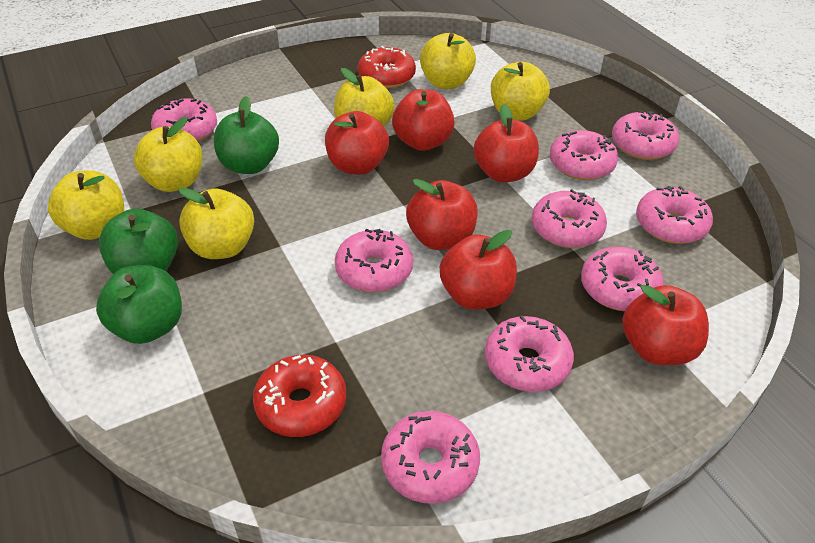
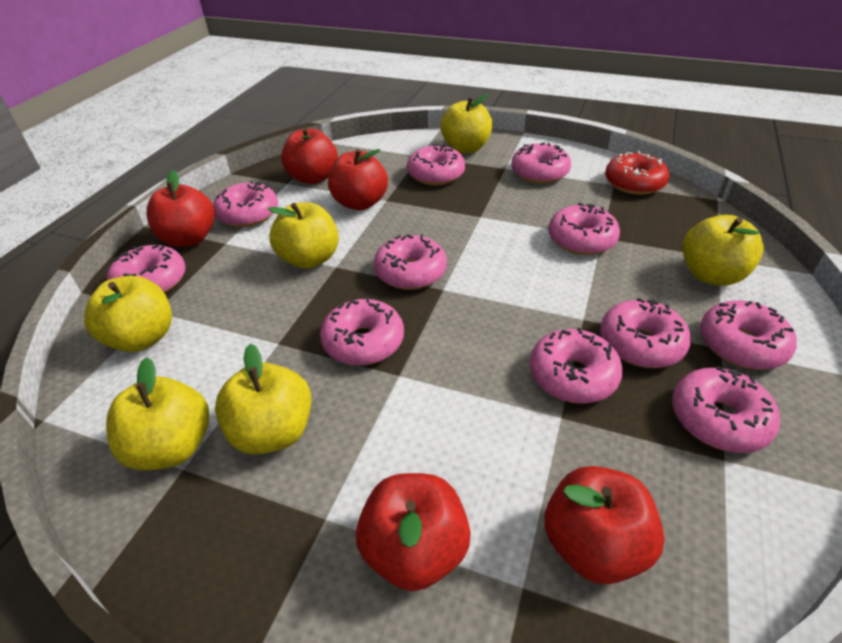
green apple: 3 -> 0
pink donut: 9 -> 11
red apple: 6 -> 5
red donut: 2 -> 1

